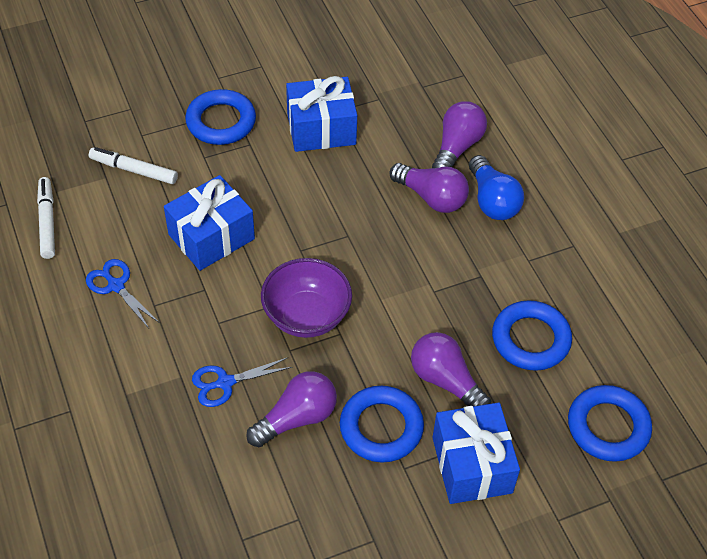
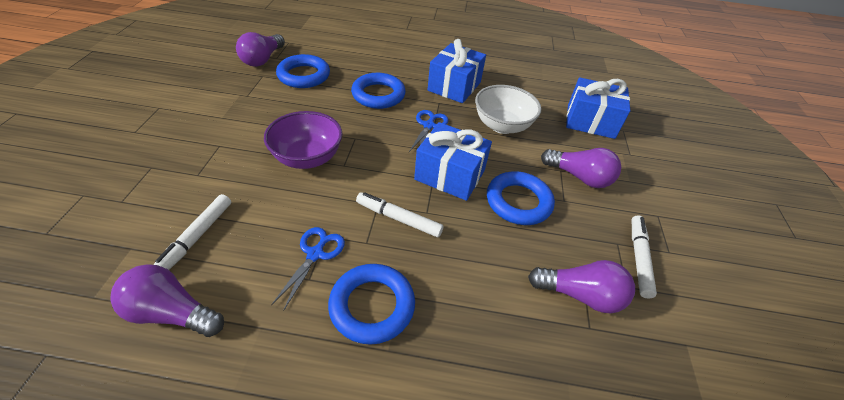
blue light bulb: 1 -> 0
white bowl: 0 -> 1
white marker: 2 -> 3

